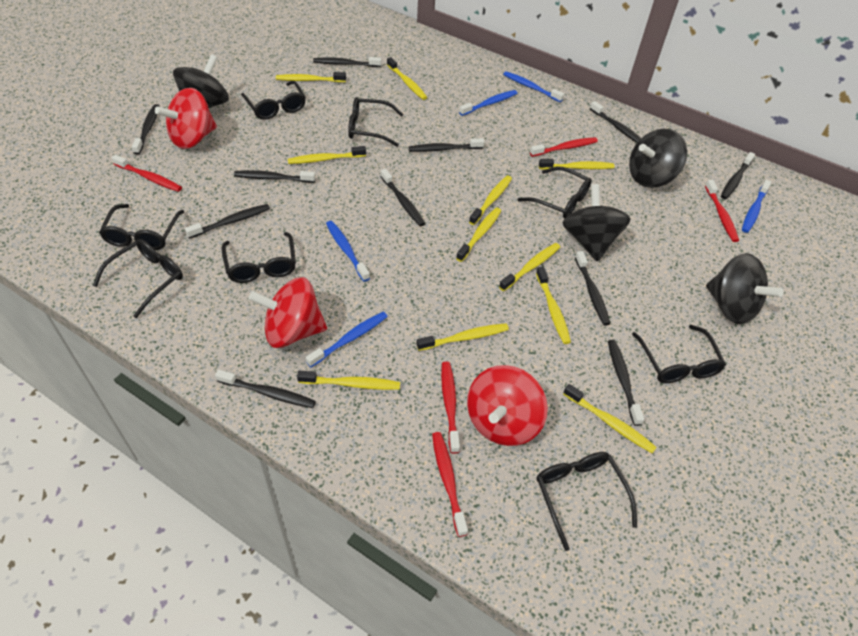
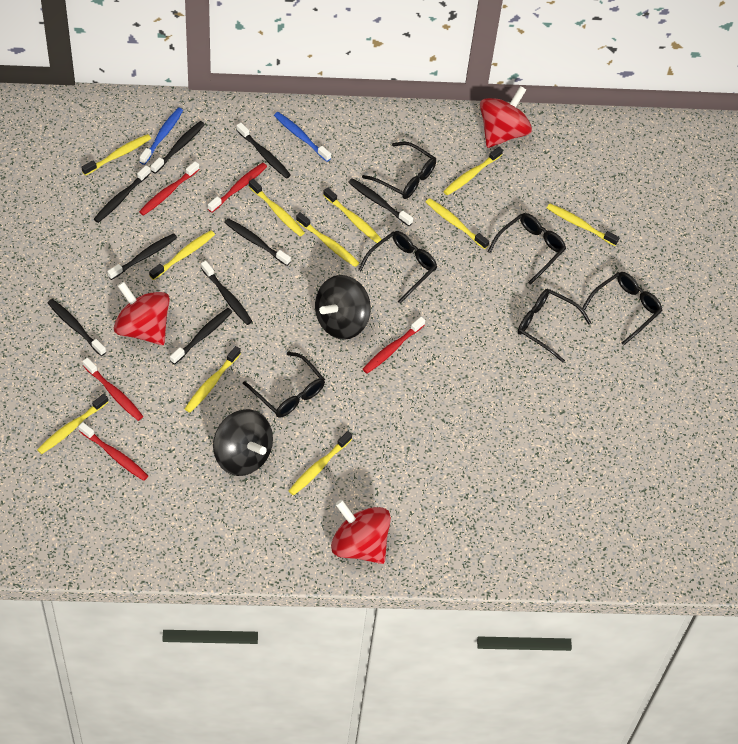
black glasses: 8 -> 6
black spinning top: 4 -> 2
black toothbrush: 11 -> 9
blue toothbrush: 5 -> 2

